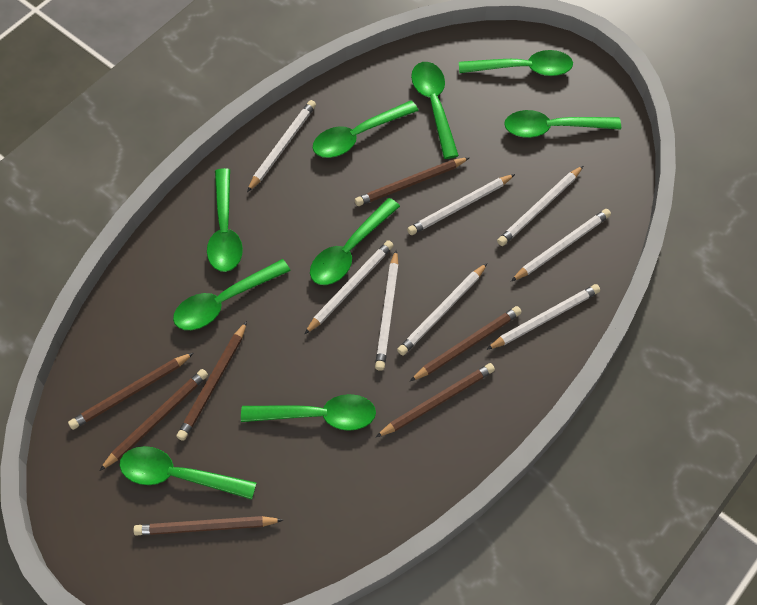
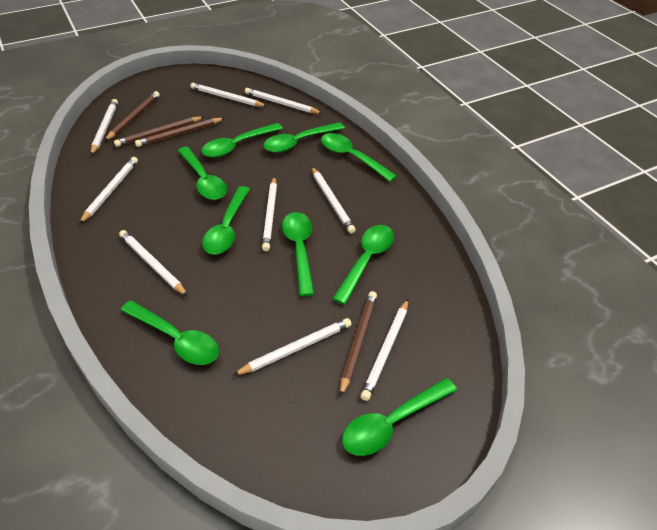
brown pencil: 7 -> 4
white pencil: 8 -> 9

